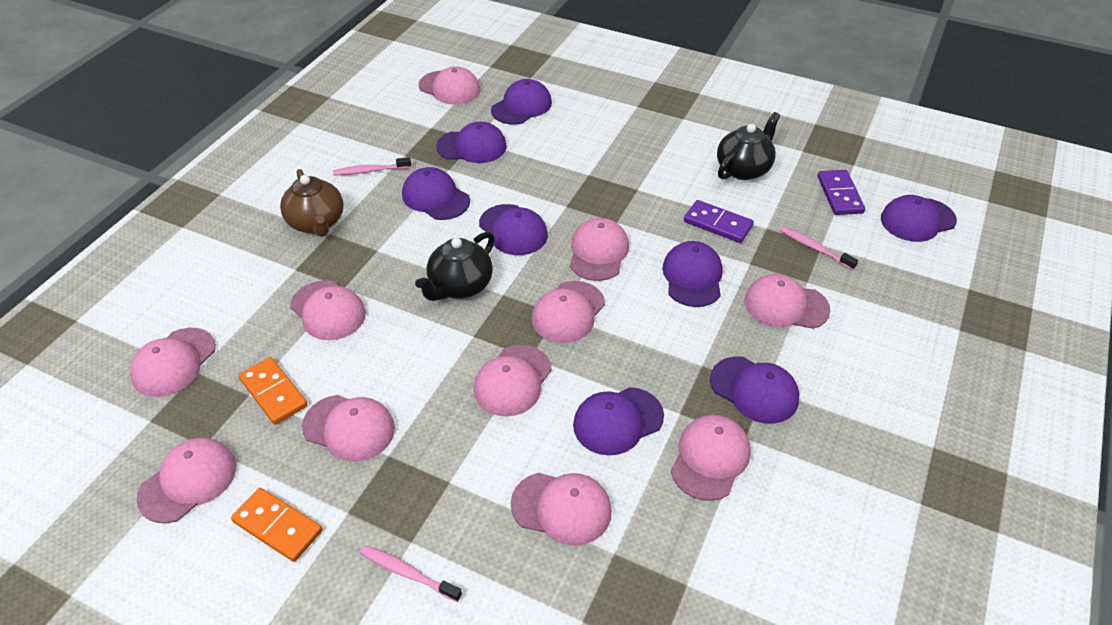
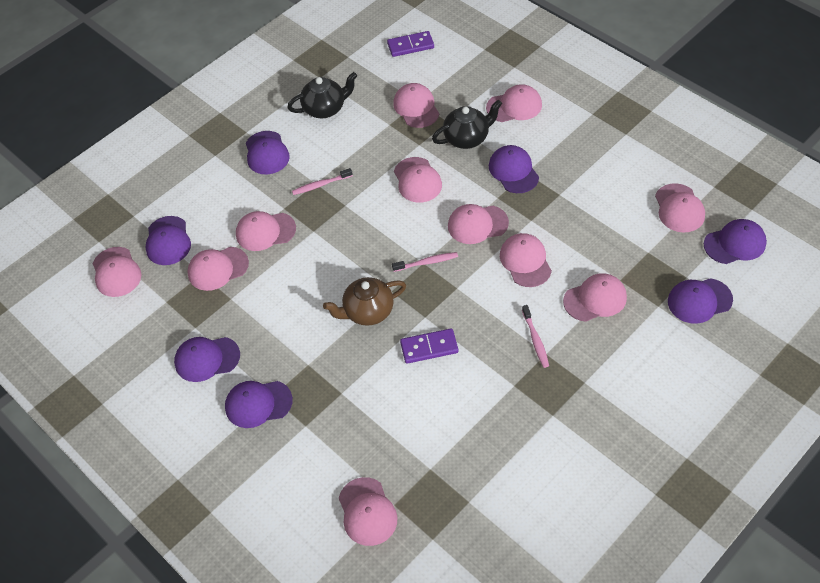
orange domino: 2 -> 0
purple cap: 8 -> 7

